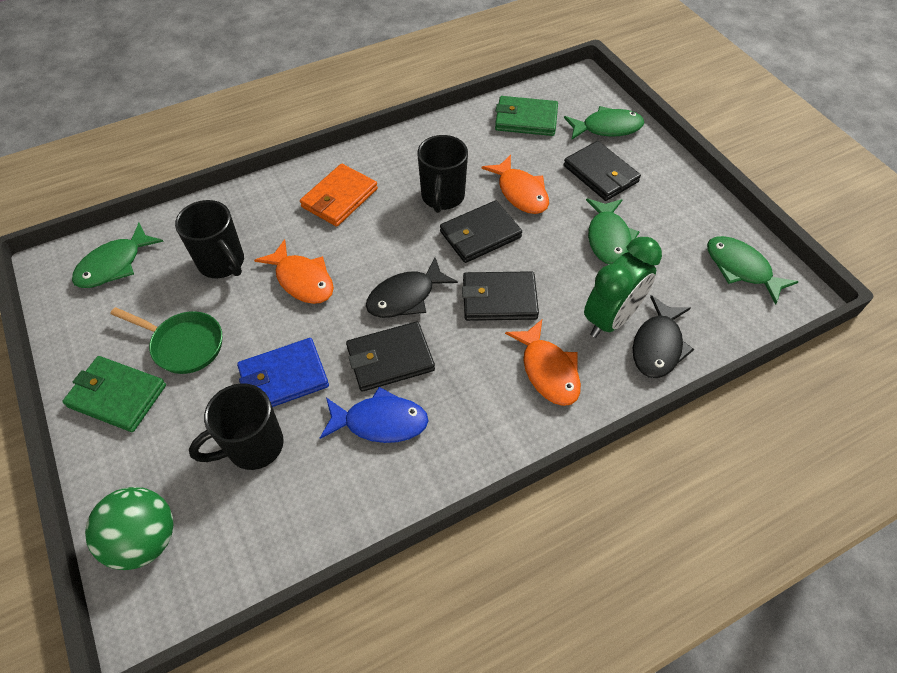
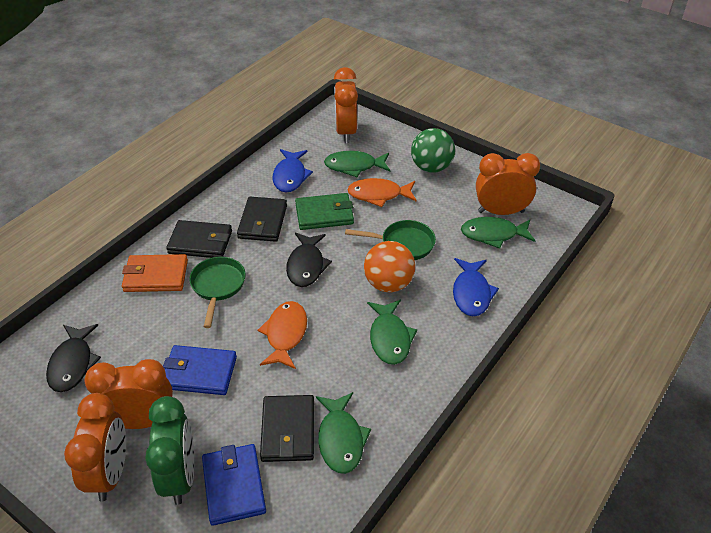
black mug: 3 -> 0
black wallet: 4 -> 3
blue fish: 1 -> 2
blue wallet: 1 -> 2
green pan: 1 -> 2
green wallet: 2 -> 1
orange ball: 0 -> 1
orange clock: 0 -> 4
orange fish: 3 -> 2

